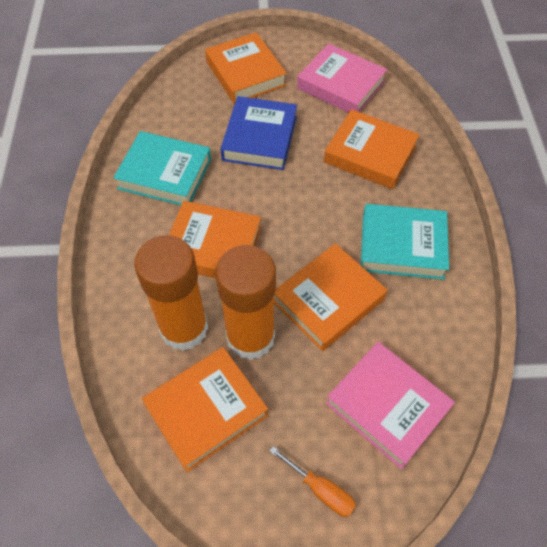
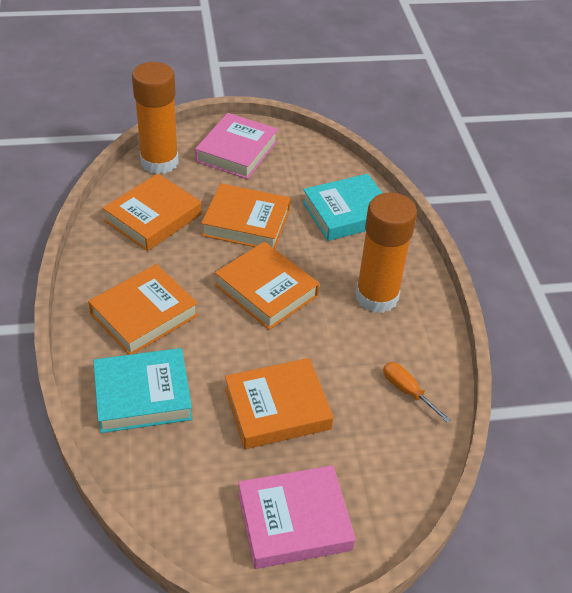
blue book: 1 -> 0

